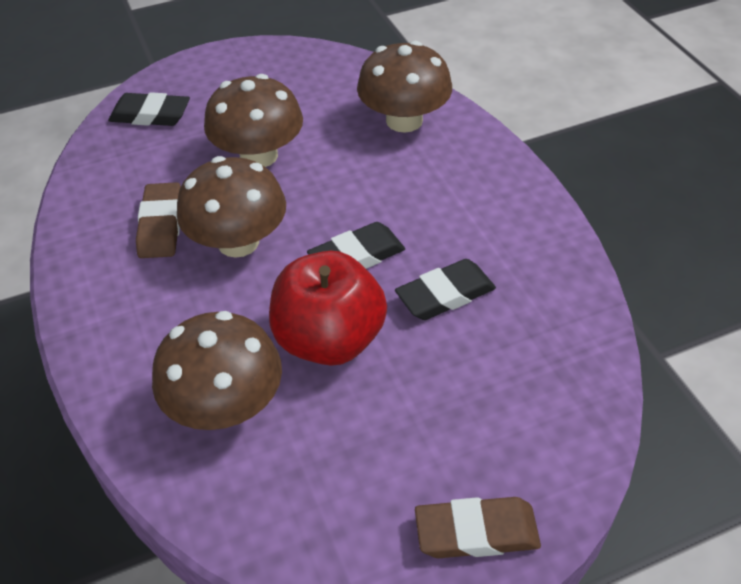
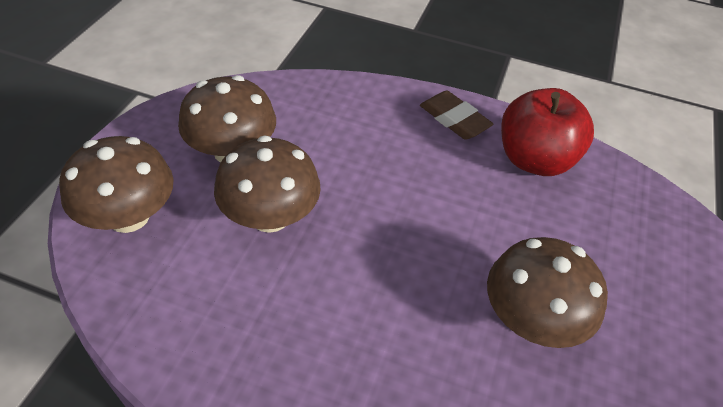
black eraser: 3 -> 0
brown eraser: 2 -> 1

